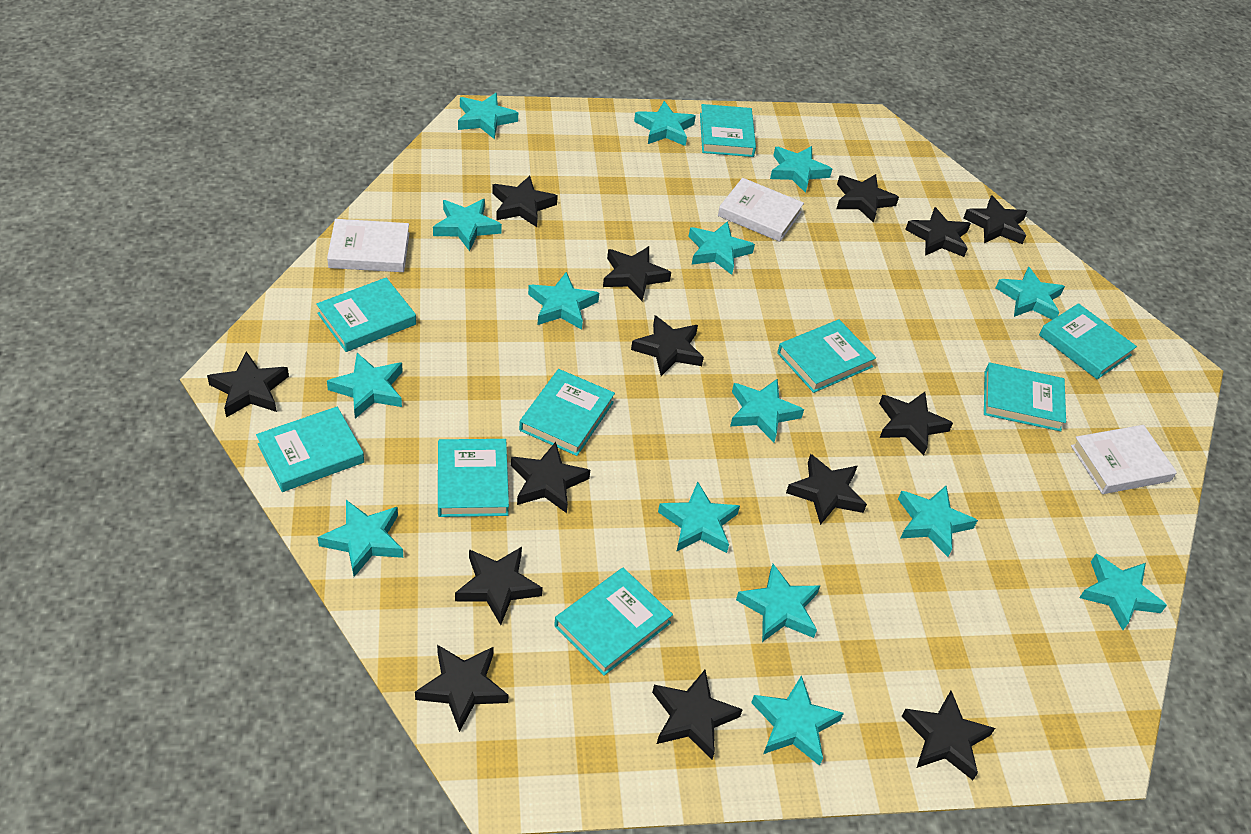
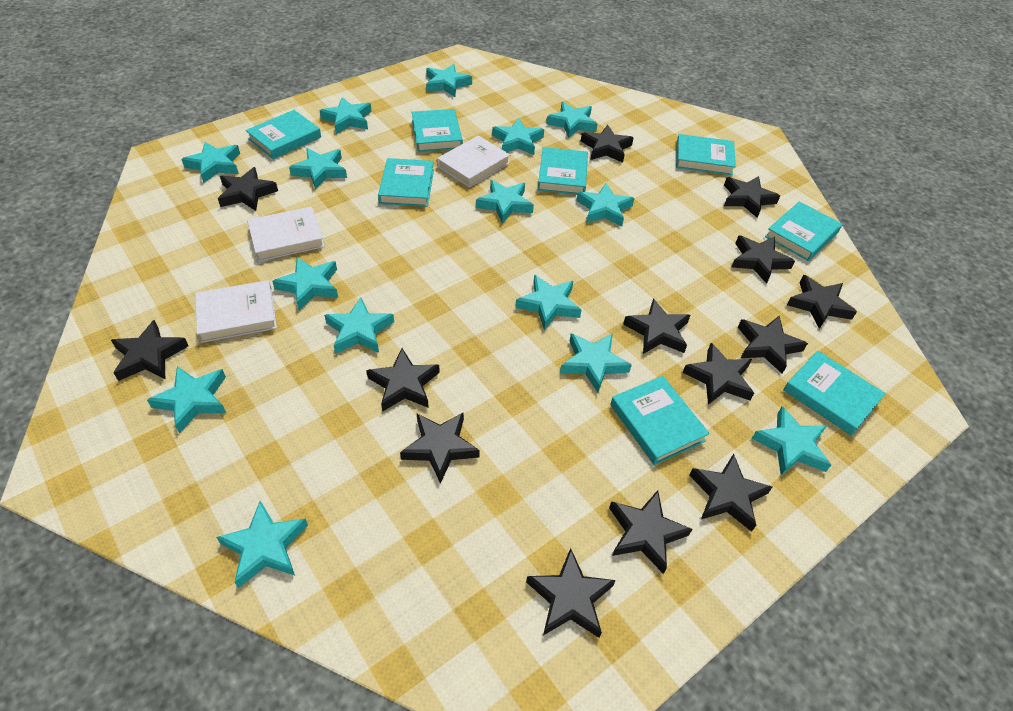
turquoise book: 9 -> 8

